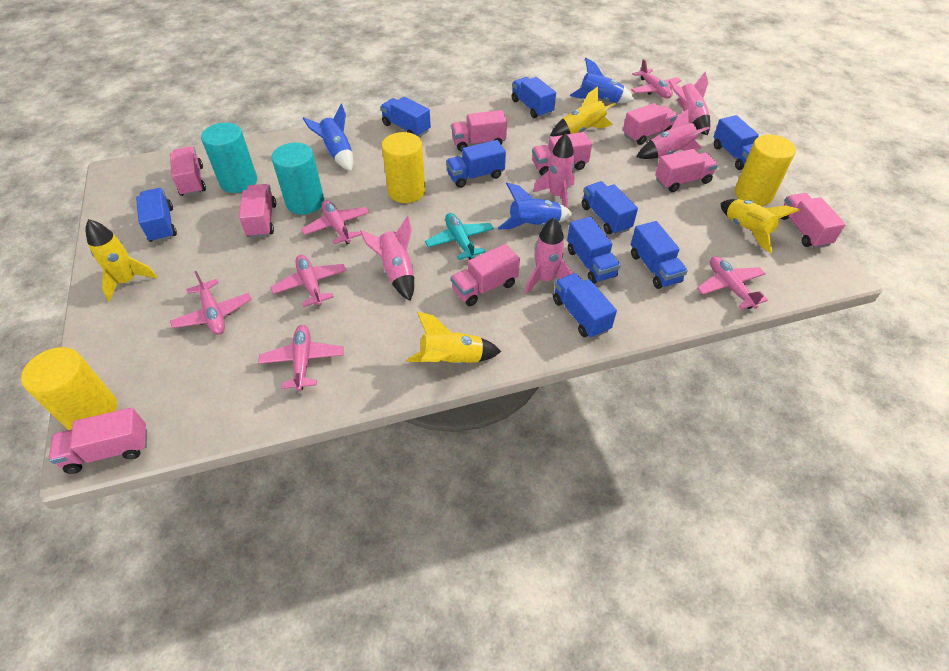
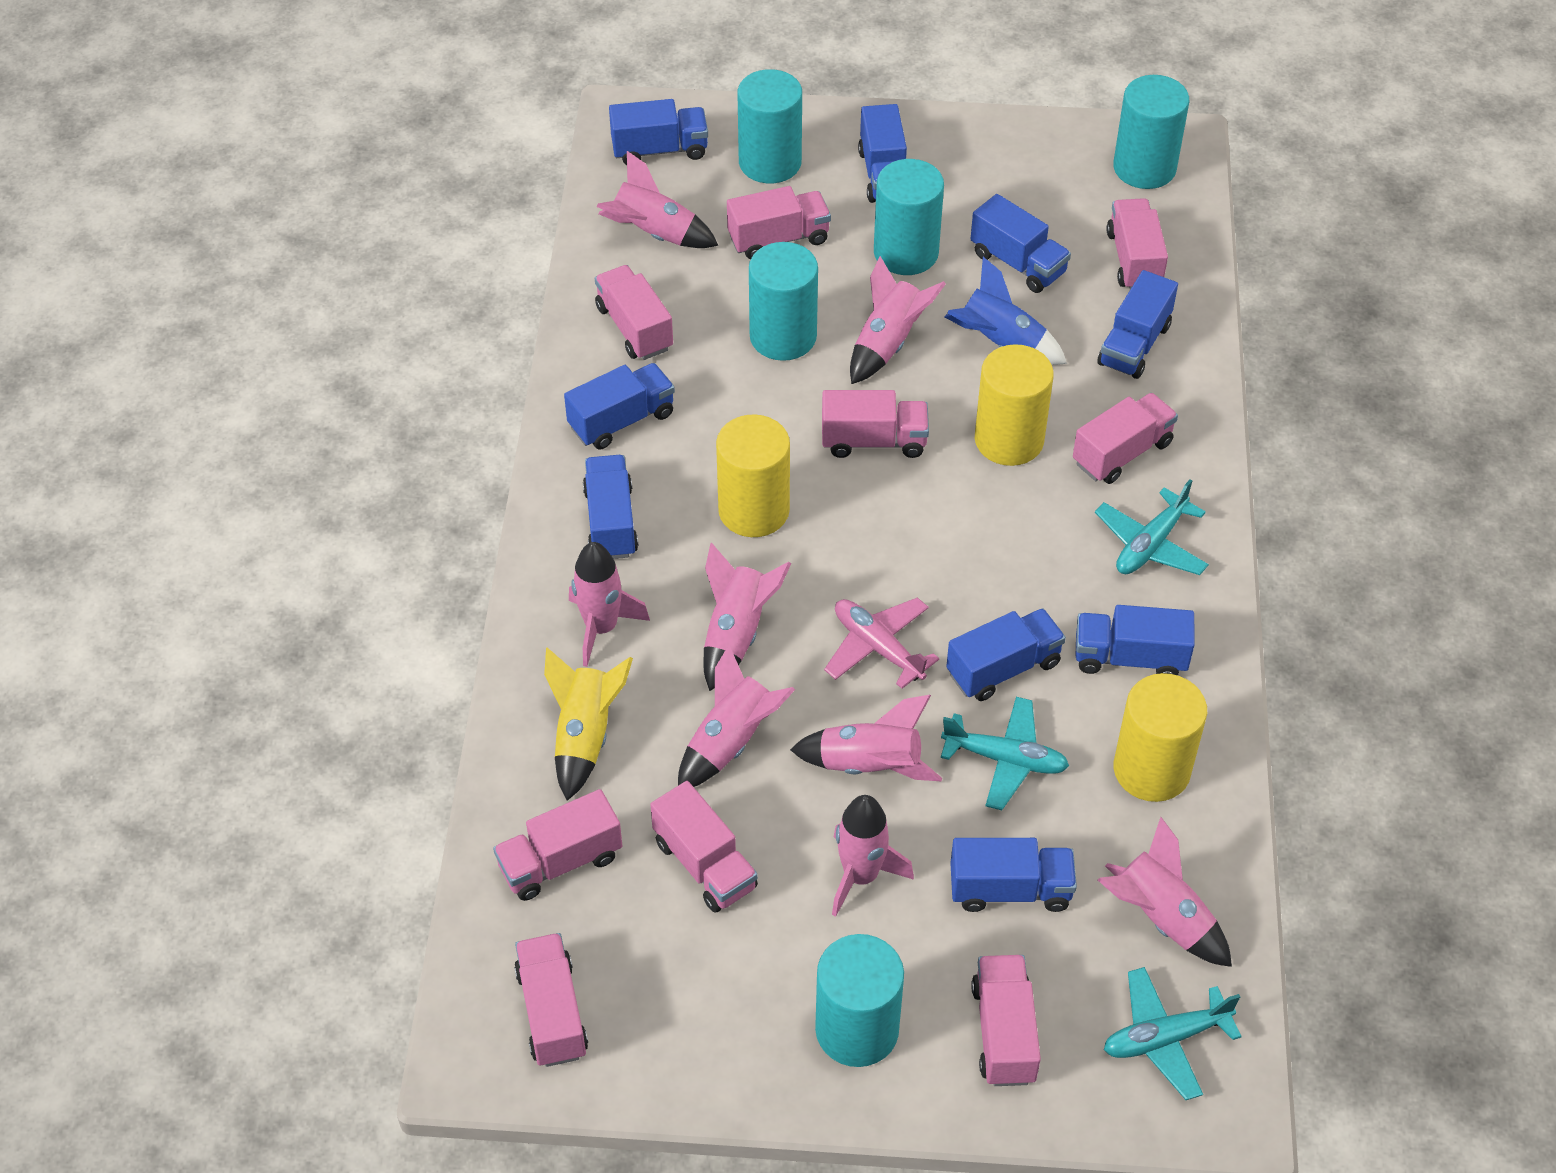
blue rocket: 3 -> 1
pink plane: 6 -> 1
pink rocket: 5 -> 8
turquoise cylinder: 2 -> 5
turquoise plane: 1 -> 3
yellow rocket: 4 -> 1

